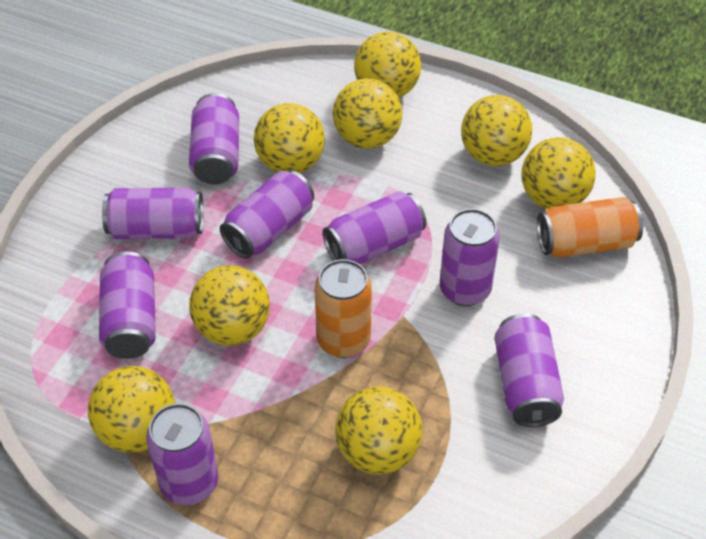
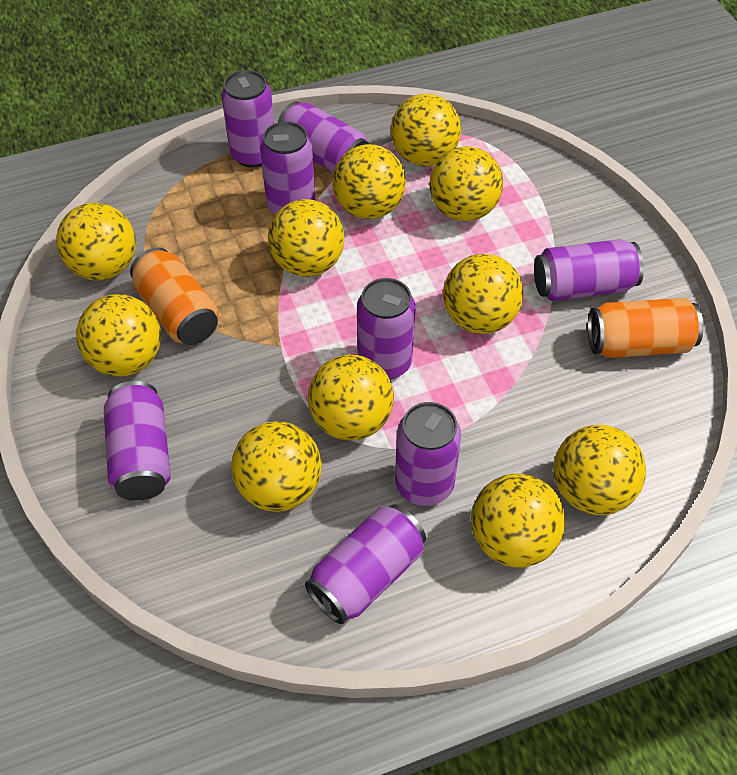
yellow ball: 8 -> 11

